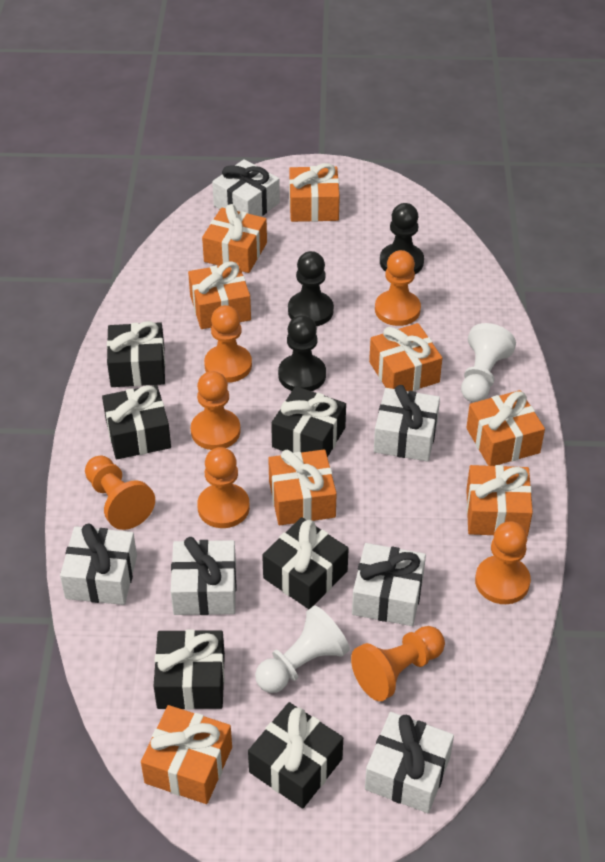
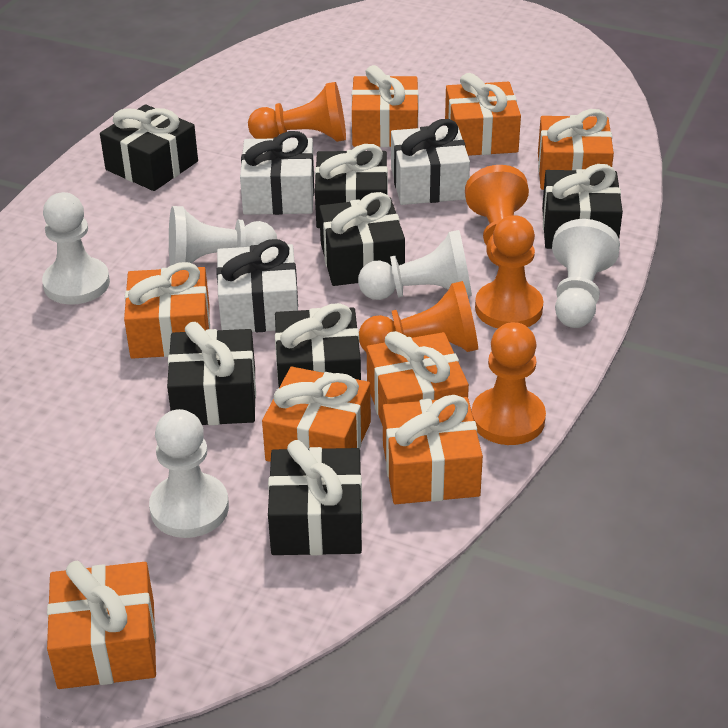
black gift: 6 -> 7
black pawn: 3 -> 0
orange pawn: 7 -> 5
white gift: 6 -> 3
white pawn: 2 -> 5

